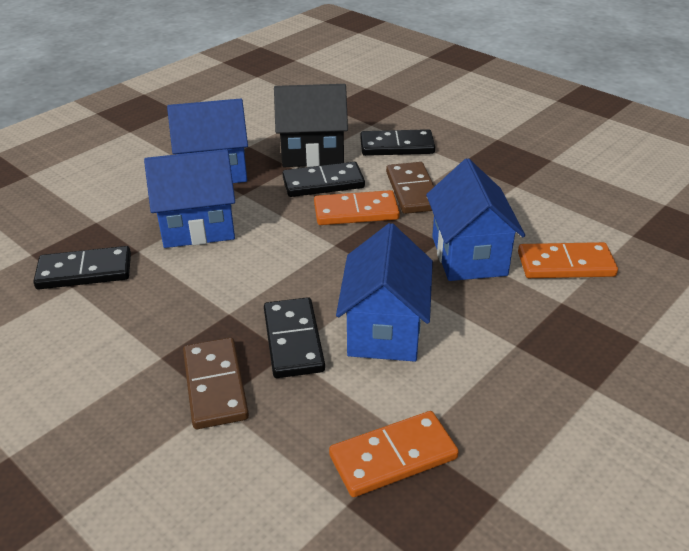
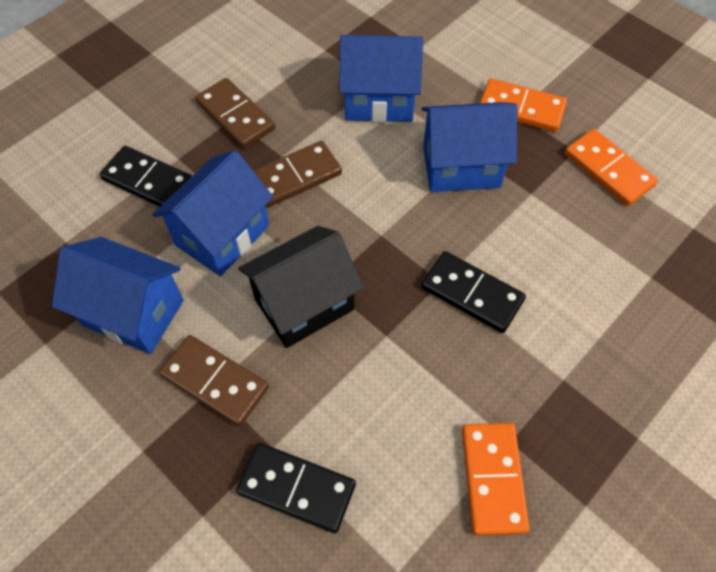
black domino: 4 -> 3
brown domino: 2 -> 3

